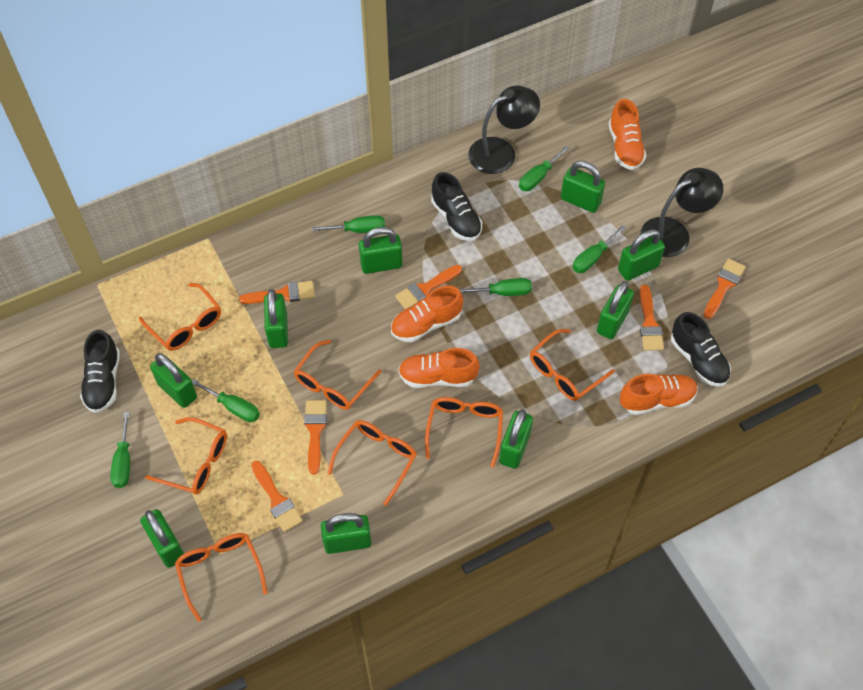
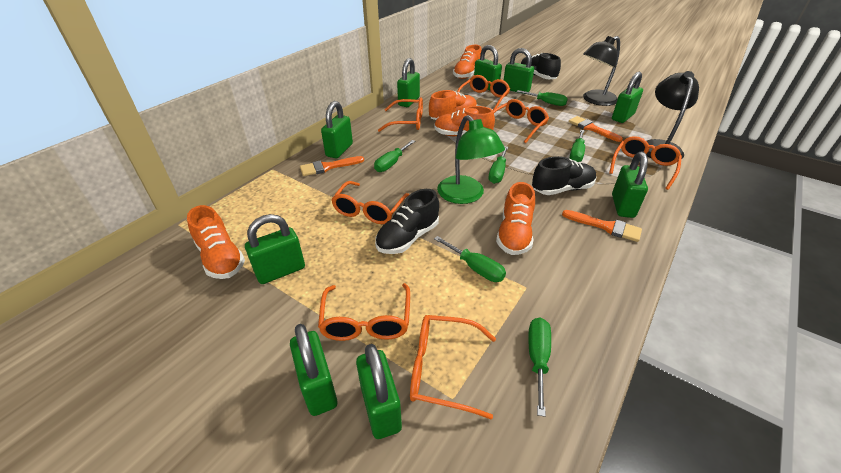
green lamp: 0 -> 1
orange brush: 6 -> 3
orange shoe: 4 -> 5

